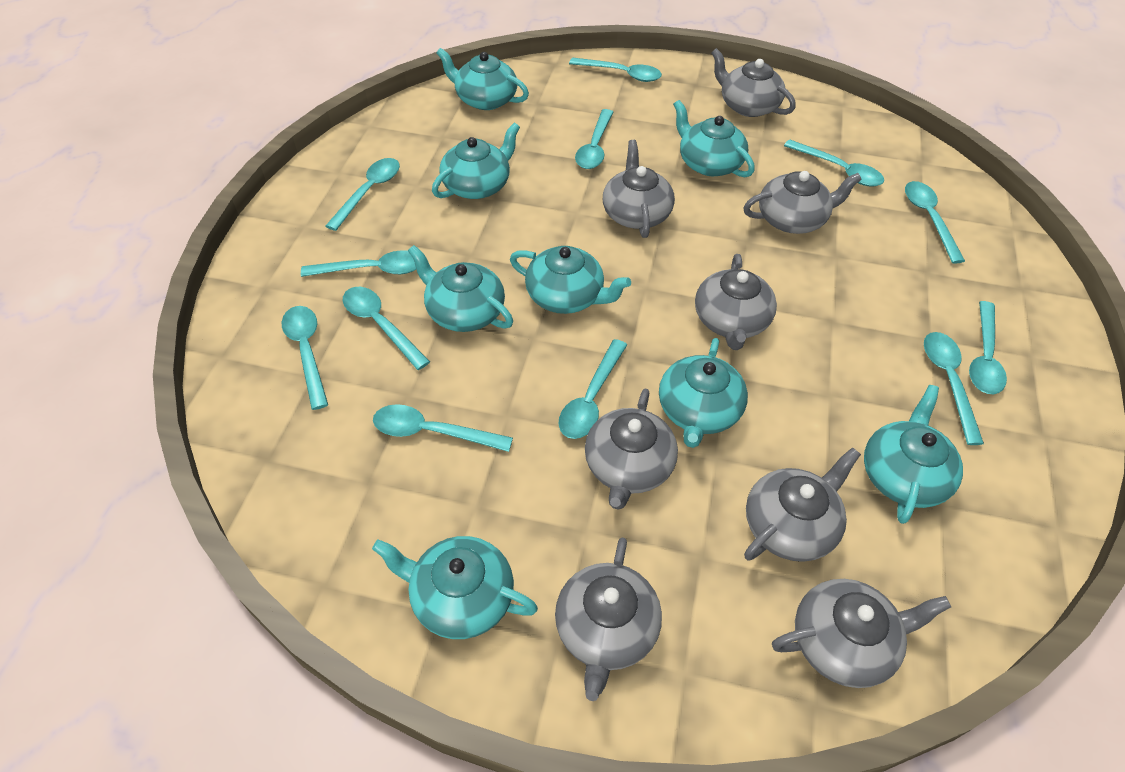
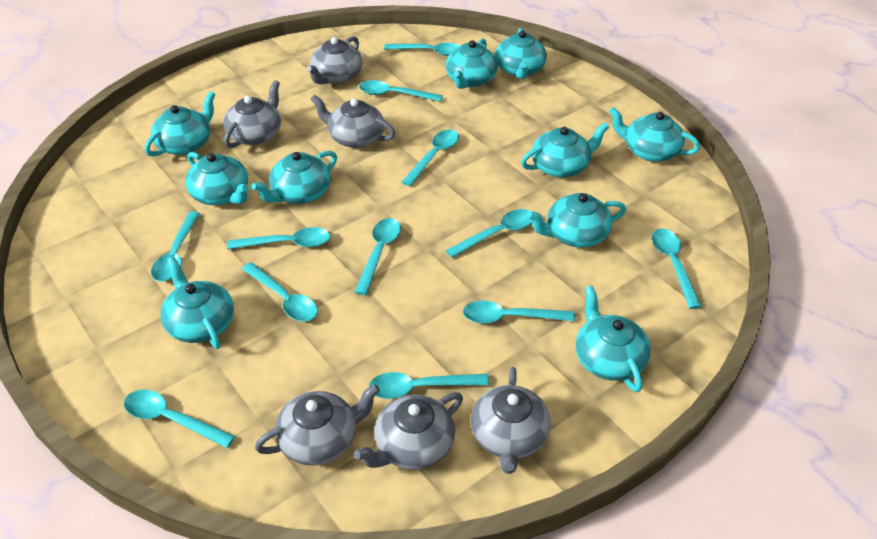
grey teapot: 8 -> 6
turquoise teapot: 8 -> 10

